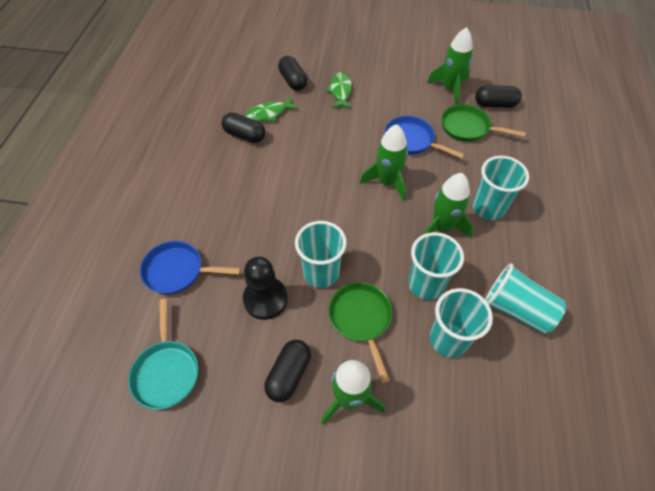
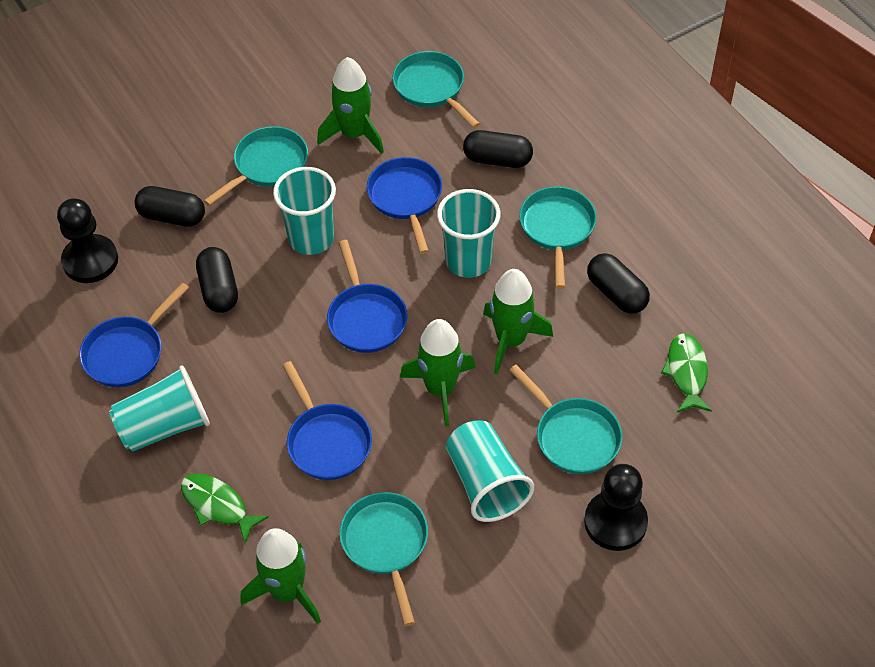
black pawn: 1 -> 2
blue pan: 2 -> 4
green pan: 2 -> 0
turquoise cup: 5 -> 4
turquoise pan: 1 -> 5

